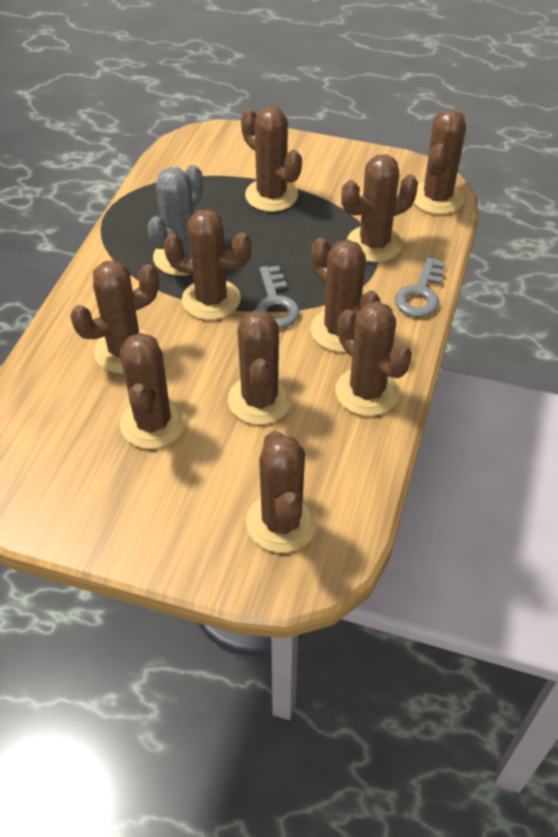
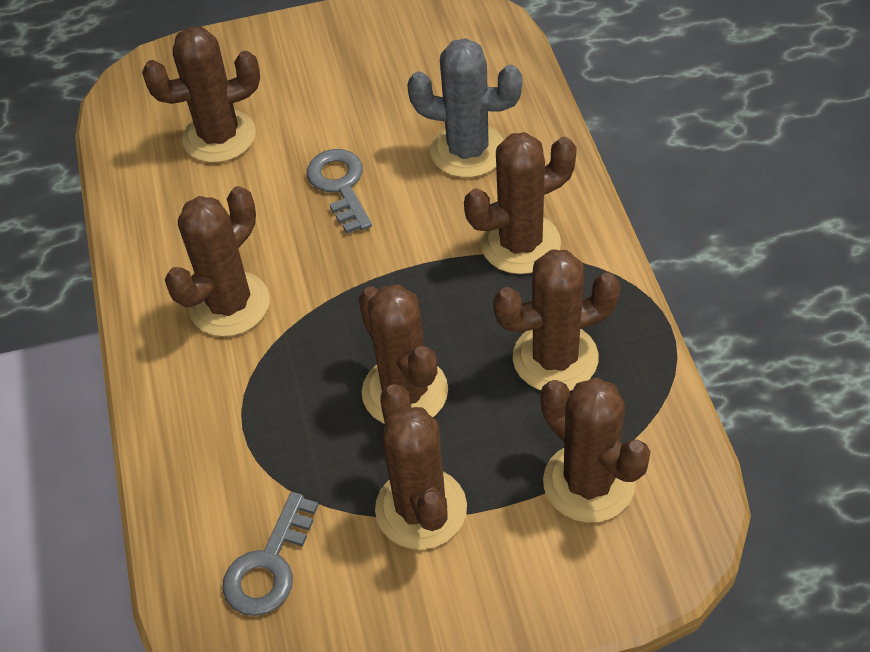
brown cactus: 10 -> 7

